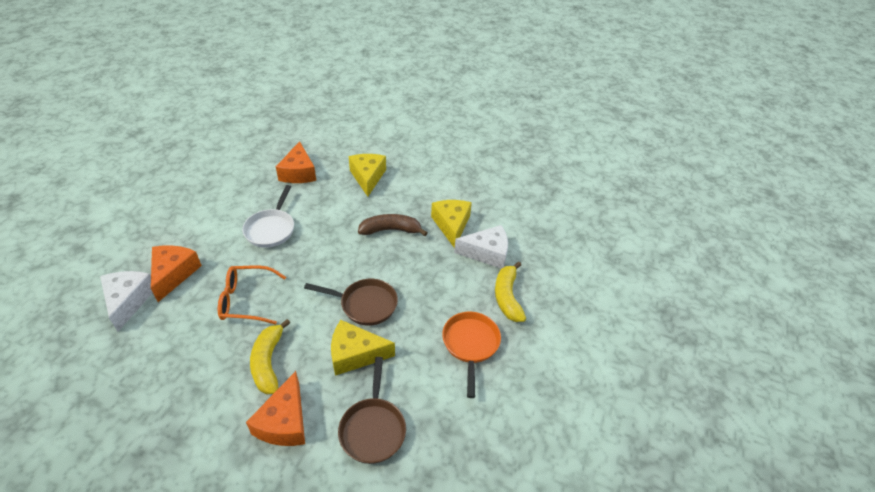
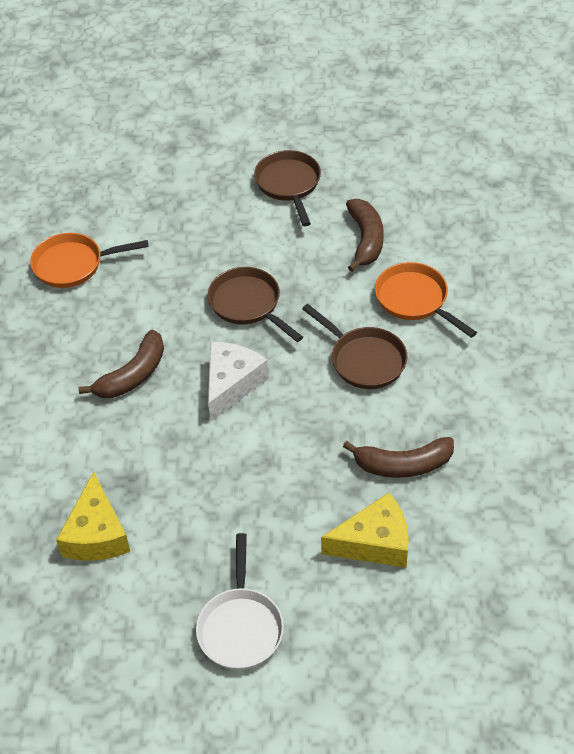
brown banana: 1 -> 3
brown pan: 2 -> 3
orange cheese: 3 -> 0
orange glasses: 1 -> 0
orange pan: 1 -> 2
white cheese: 2 -> 1
yellow banana: 2 -> 0
yellow cheese: 3 -> 2

